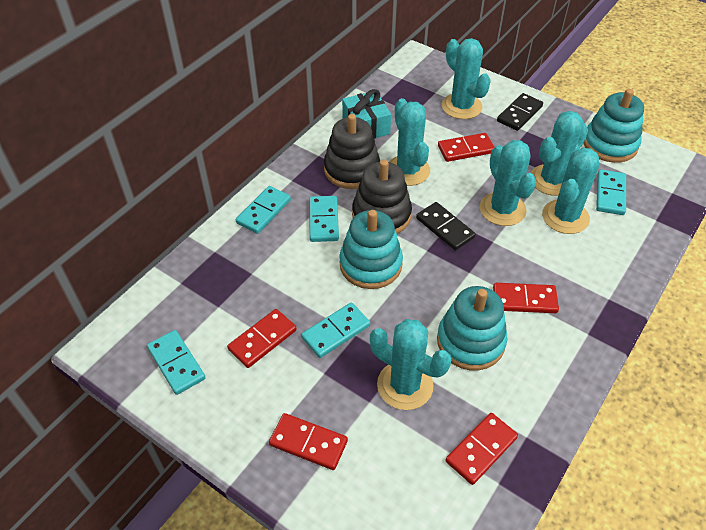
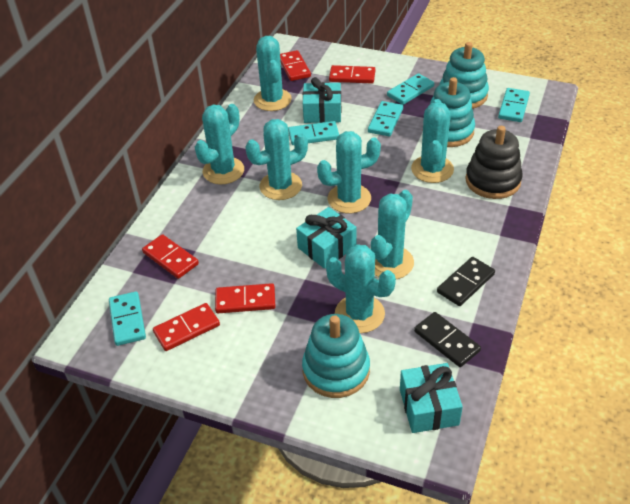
black stacking toy: 2 -> 1
turquoise cactus: 6 -> 7
turquoise gift: 1 -> 3

